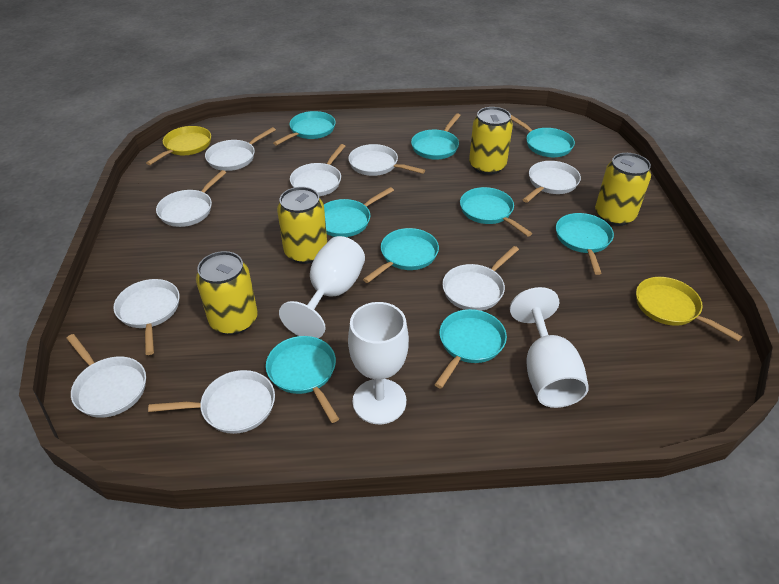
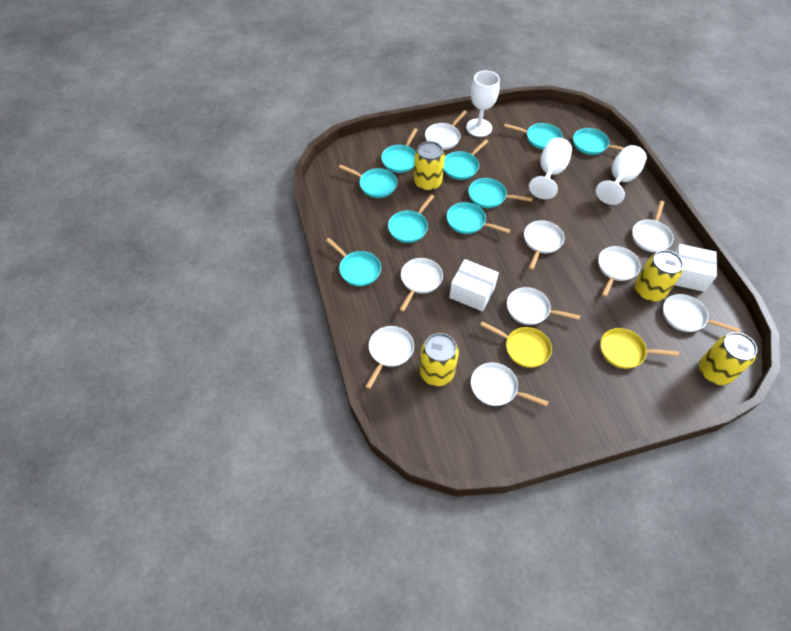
white box: 0 -> 2

